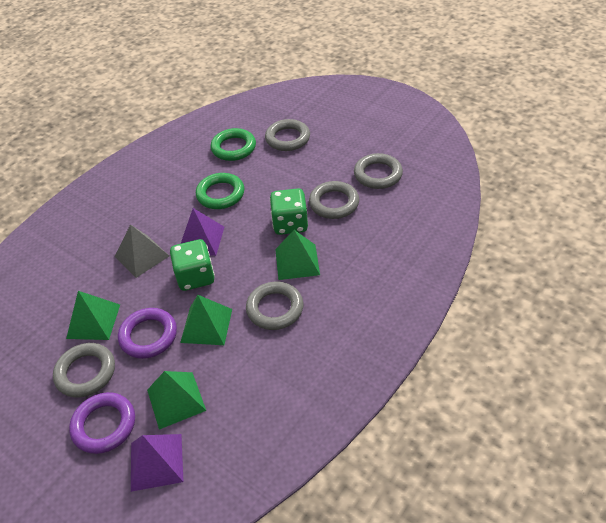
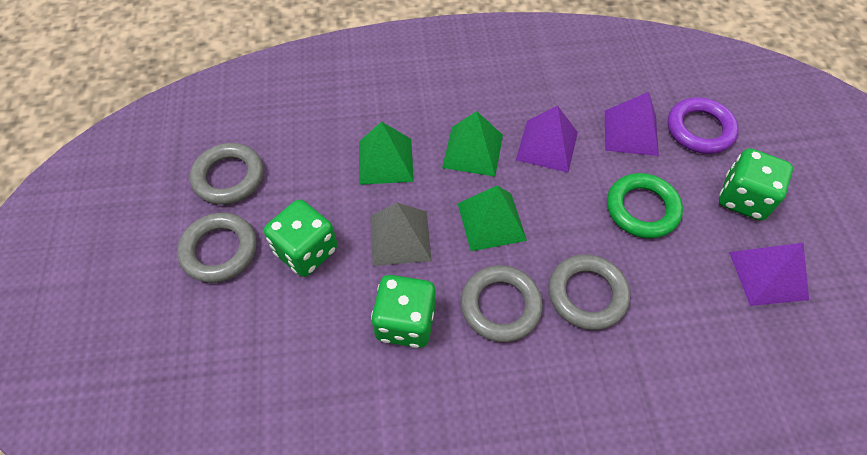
green dice: 2 -> 3
green pyramid: 4 -> 3
green ring: 2 -> 1
grey ring: 5 -> 4
purple pyramid: 2 -> 3
purple ring: 2 -> 1

